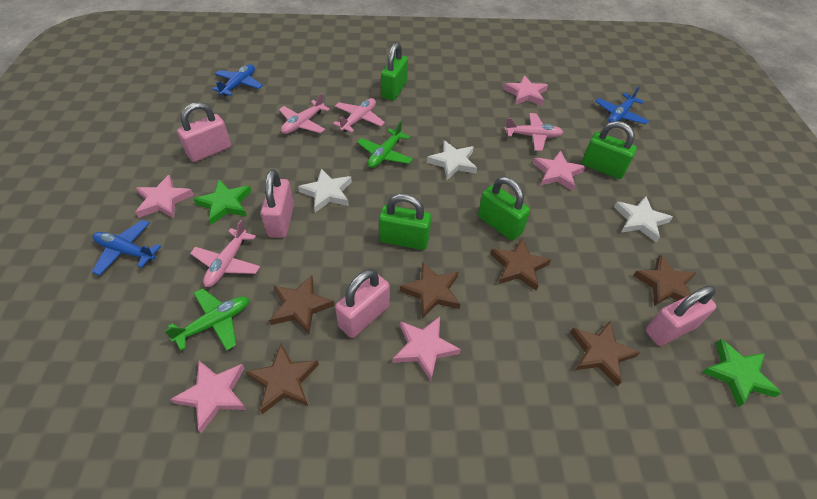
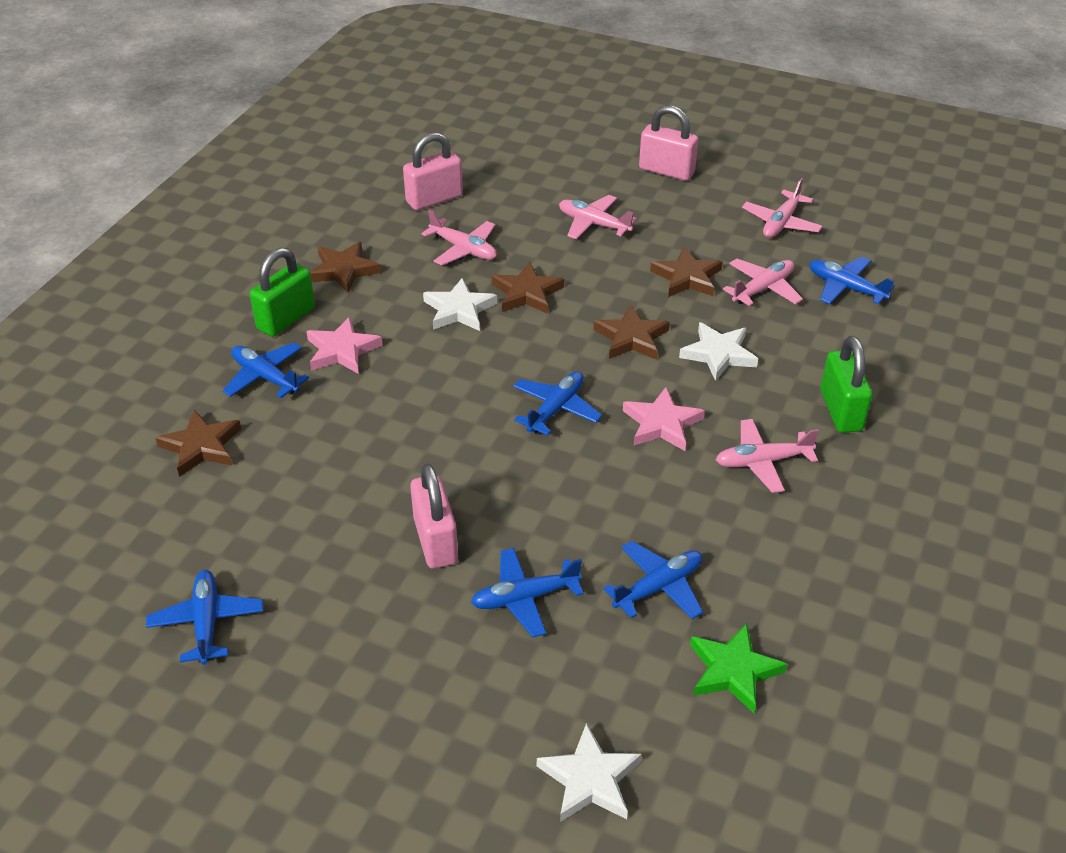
blue plane: 3 -> 6
brown star: 6 -> 5
green padlock: 4 -> 2
green plane: 2 -> 0
green star: 2 -> 1
pink padlock: 4 -> 3
pink plane: 4 -> 5
pink star: 5 -> 2

